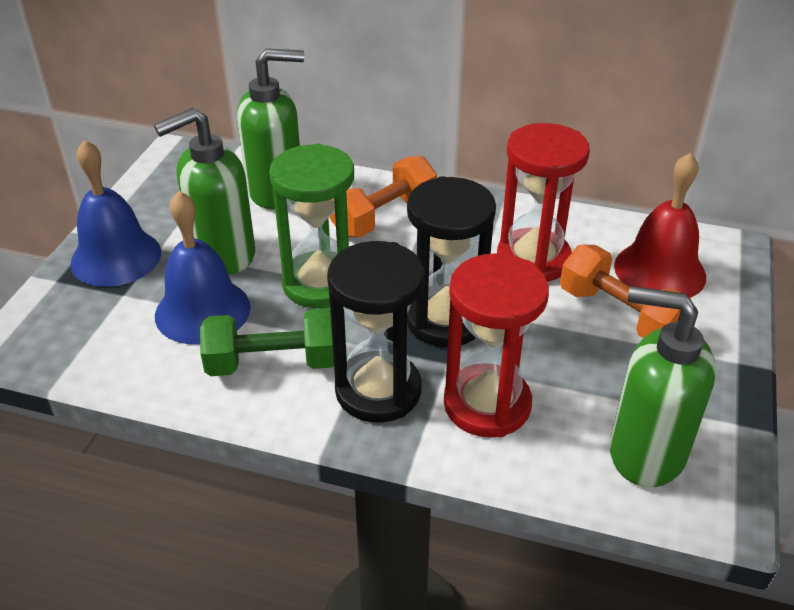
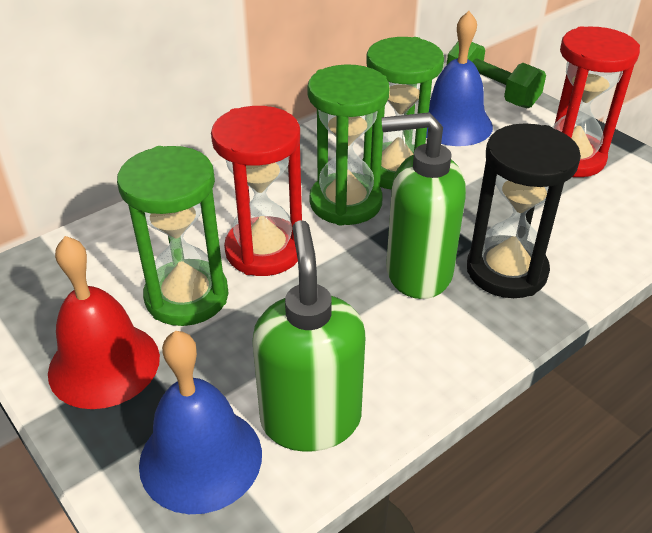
black hourglass: 2 -> 1
green hourglass: 1 -> 3
green soap dispenser: 3 -> 2
orange dumbbell: 2 -> 0

